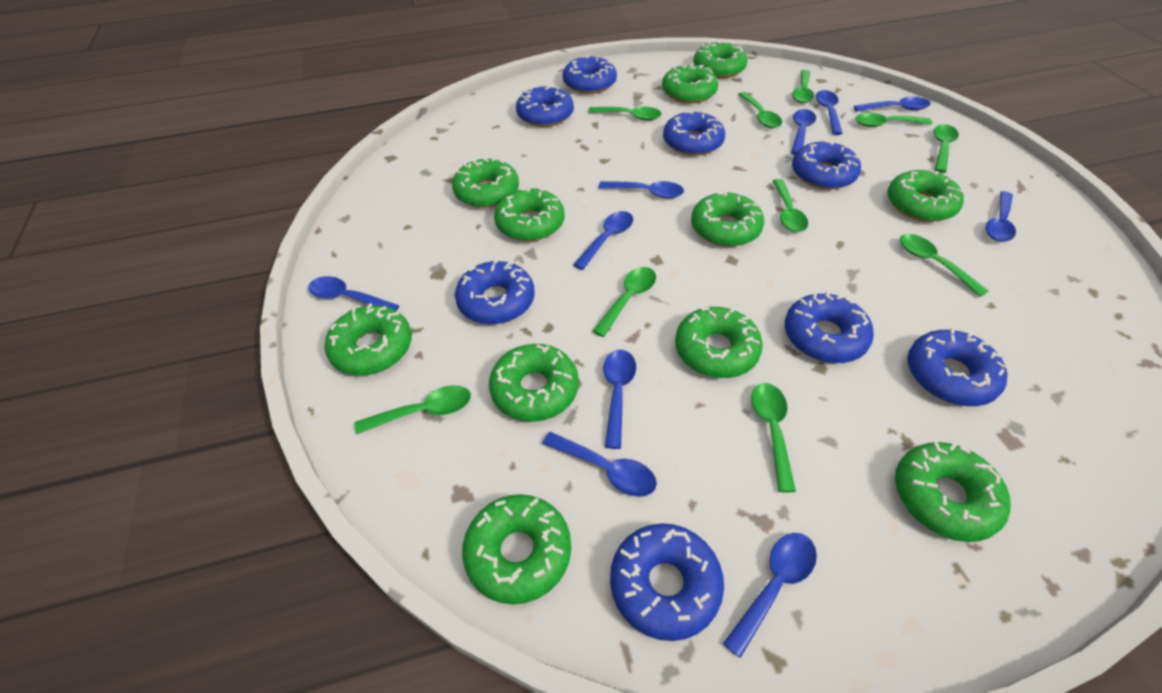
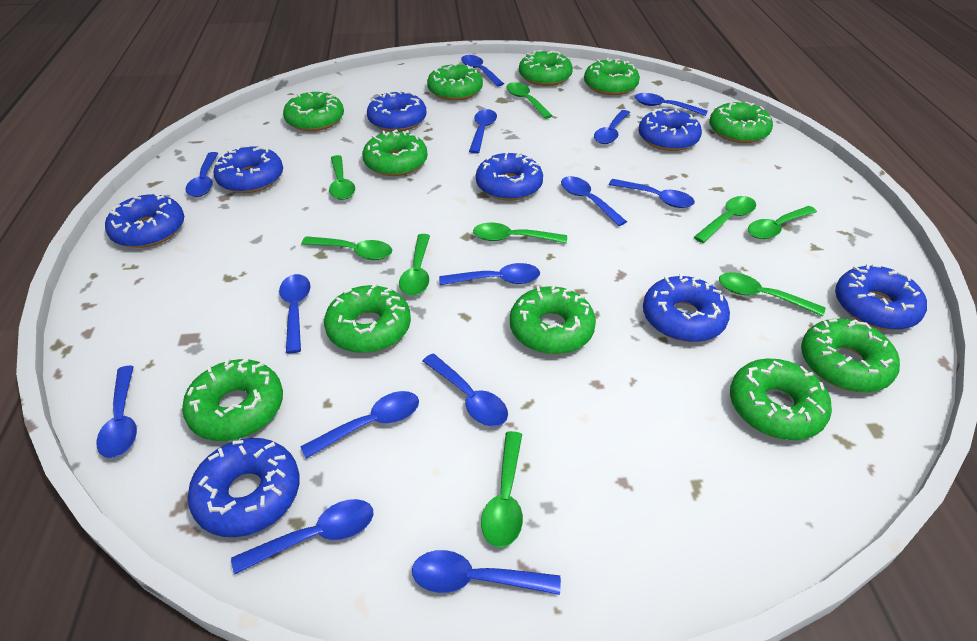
blue spoon: 10 -> 14
green spoon: 10 -> 9

